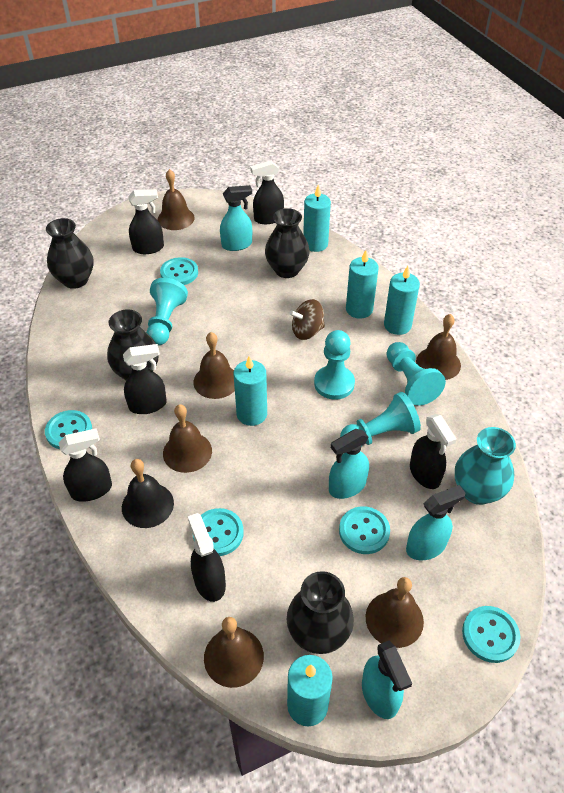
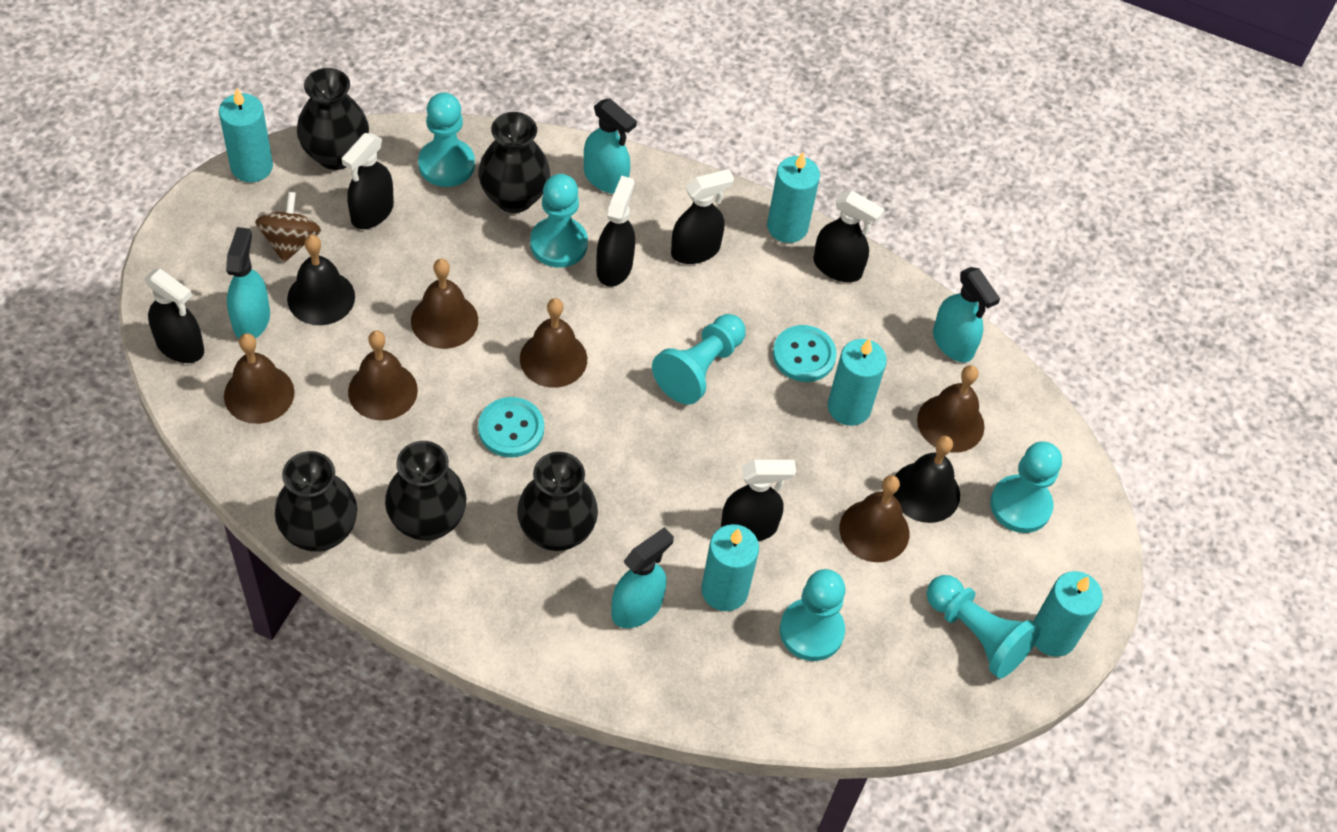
black bell: 1 -> 2
black vase: 4 -> 5
turquoise button: 5 -> 2
turquoise pawn: 4 -> 6
turquoise vase: 1 -> 0

